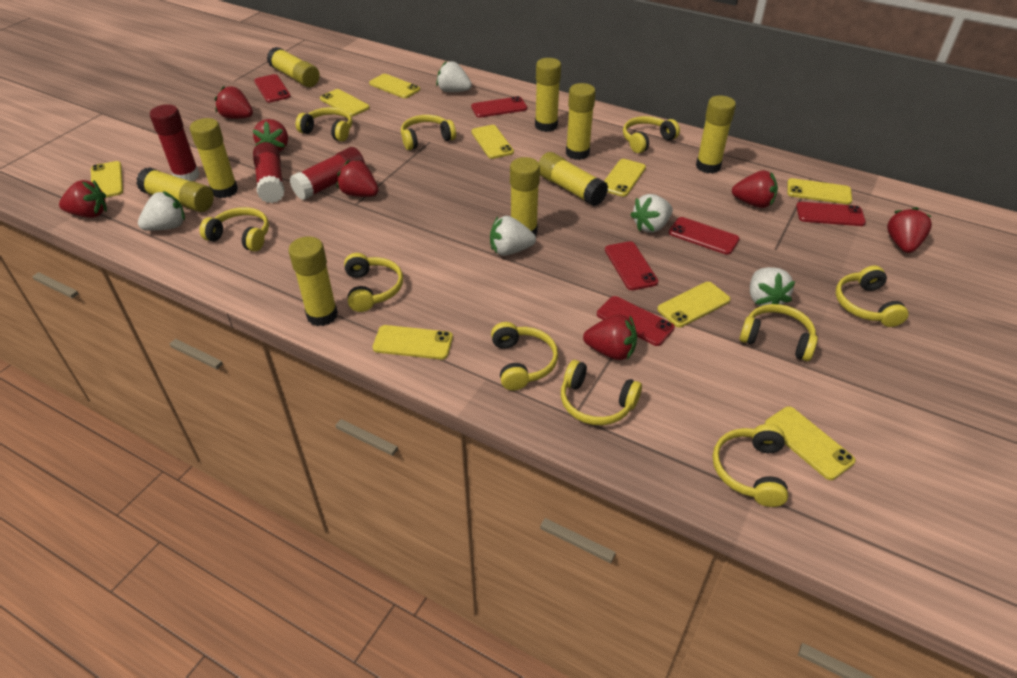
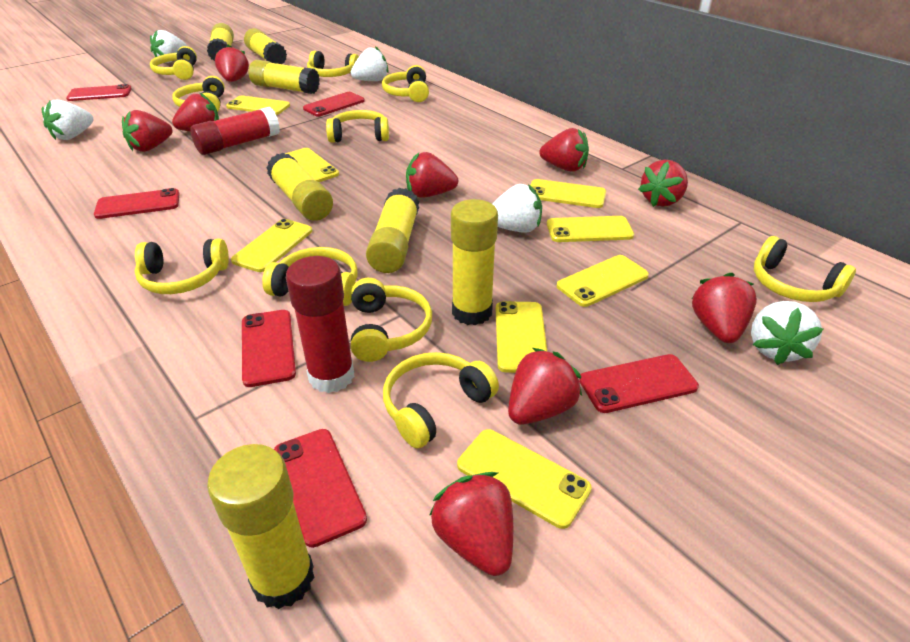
red glue stick: 3 -> 2
red strawberry: 7 -> 9
yellow glue stick: 9 -> 7
yellow phone: 9 -> 8

